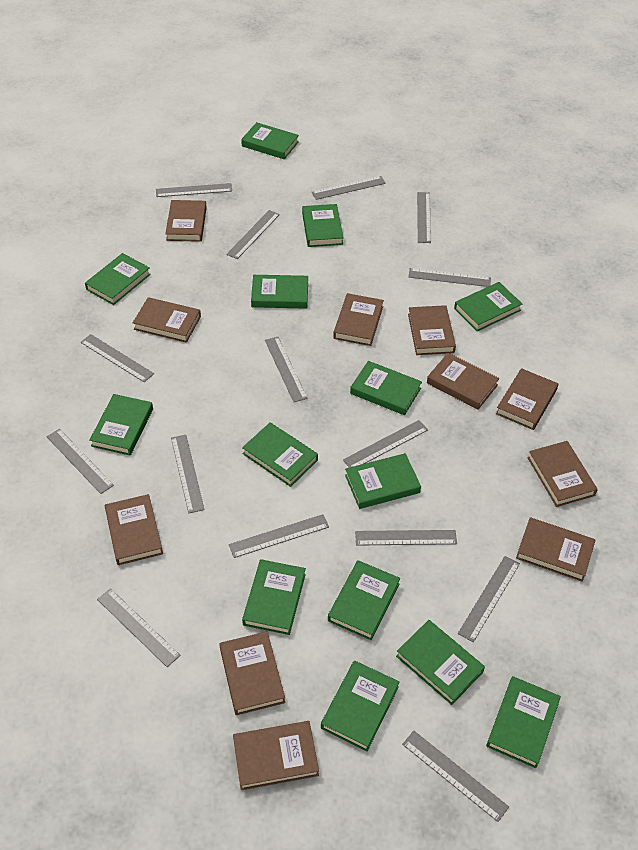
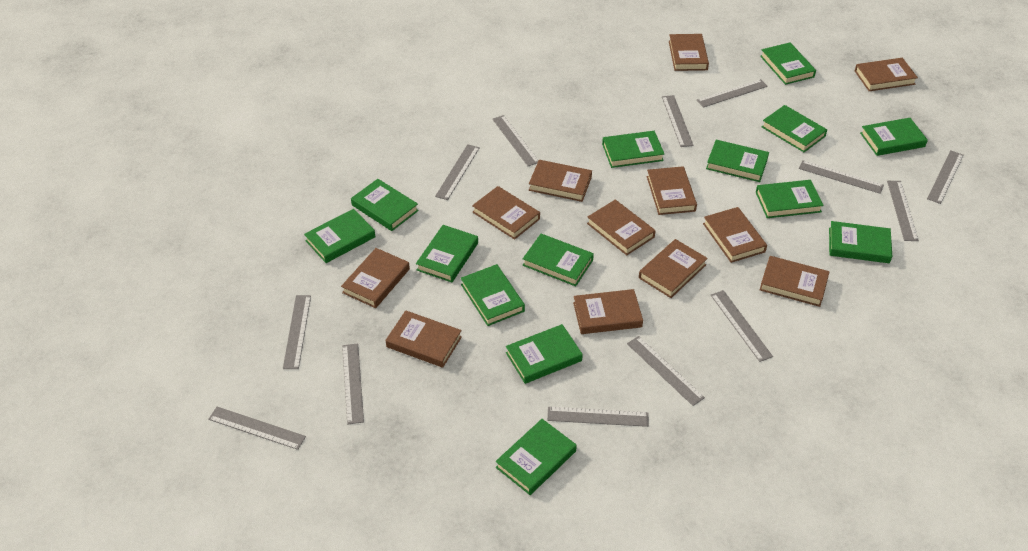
brown book: 11 -> 12
grey ruler: 15 -> 13

